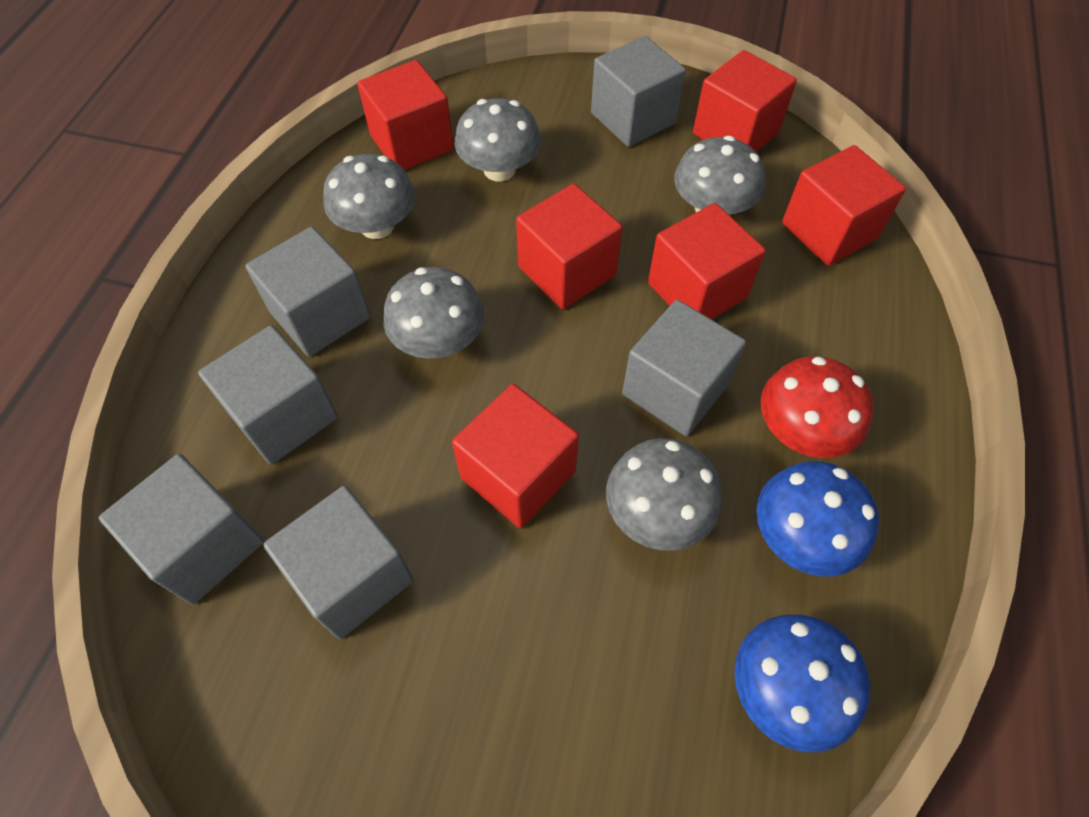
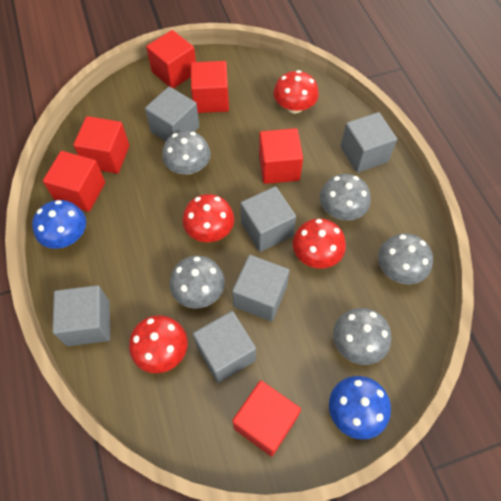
red mushroom: 1 -> 4

